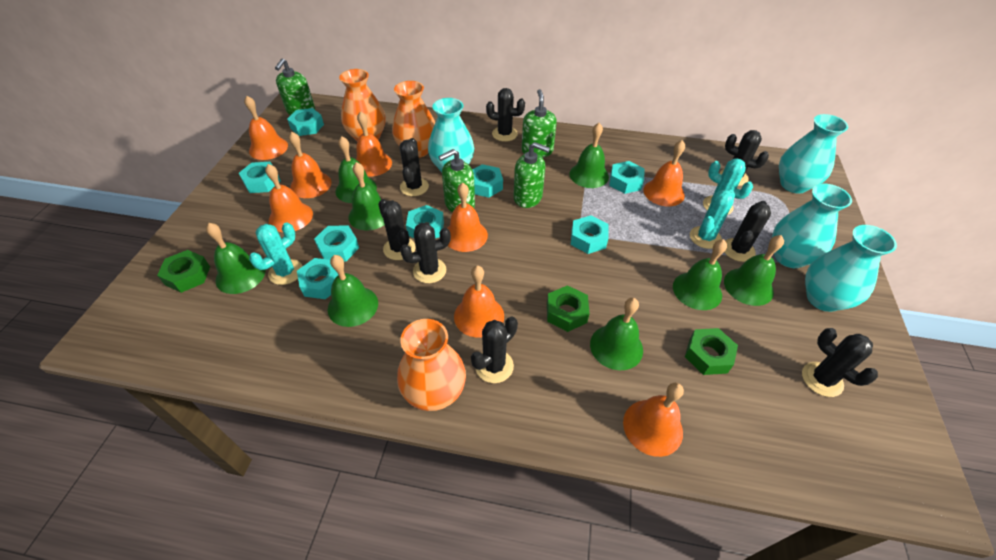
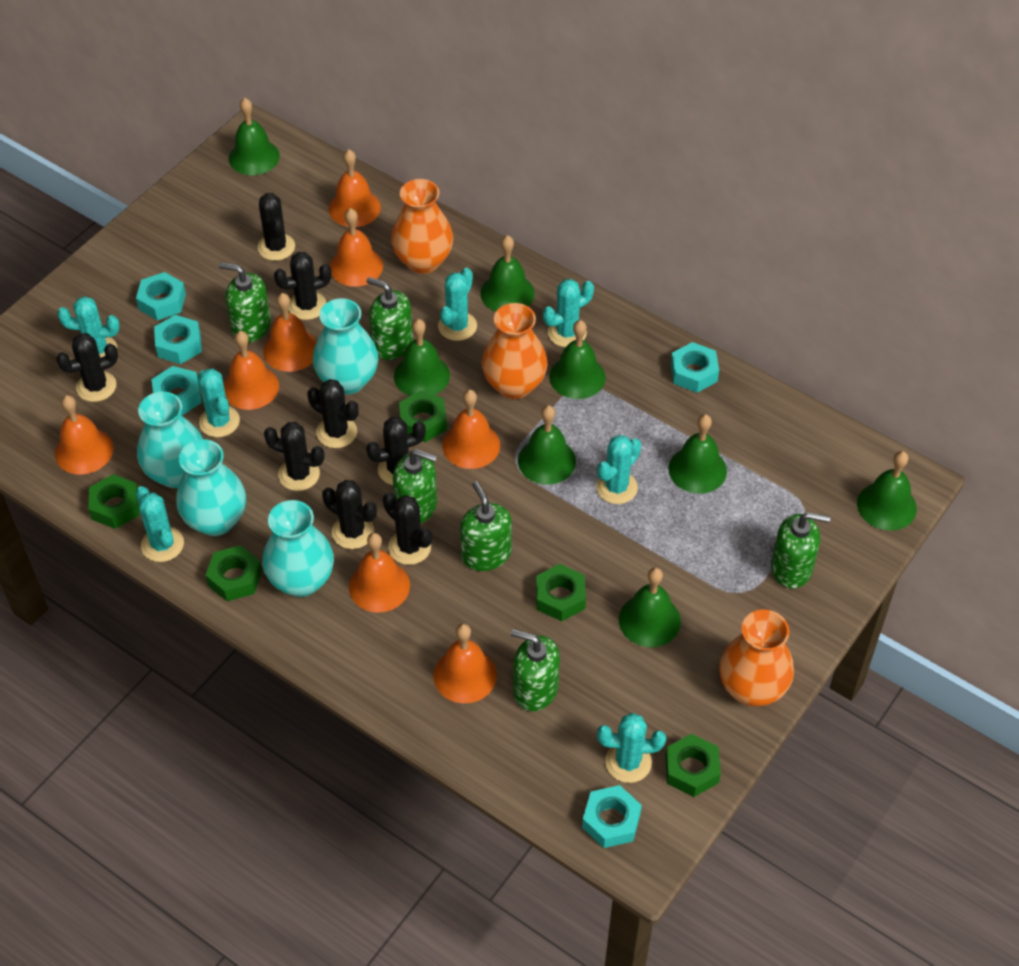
green nut: 3 -> 5
green soap dispenser: 4 -> 6
turquoise cactus: 3 -> 7
turquoise nut: 8 -> 5

